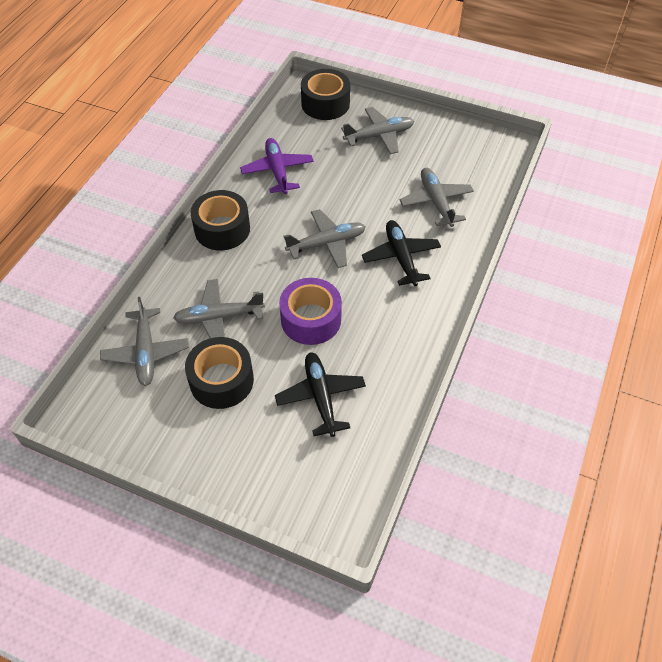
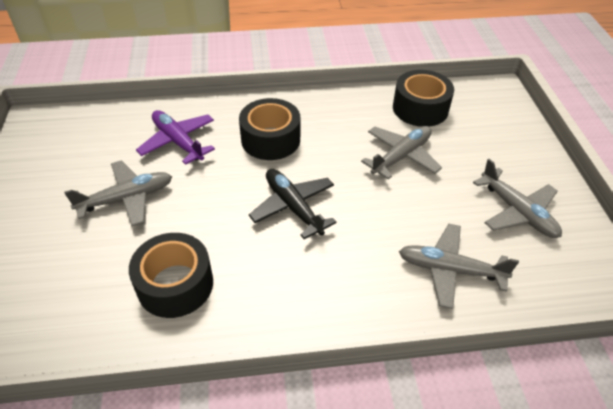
black plane: 2 -> 1
grey plane: 5 -> 4
purple tape: 1 -> 0

